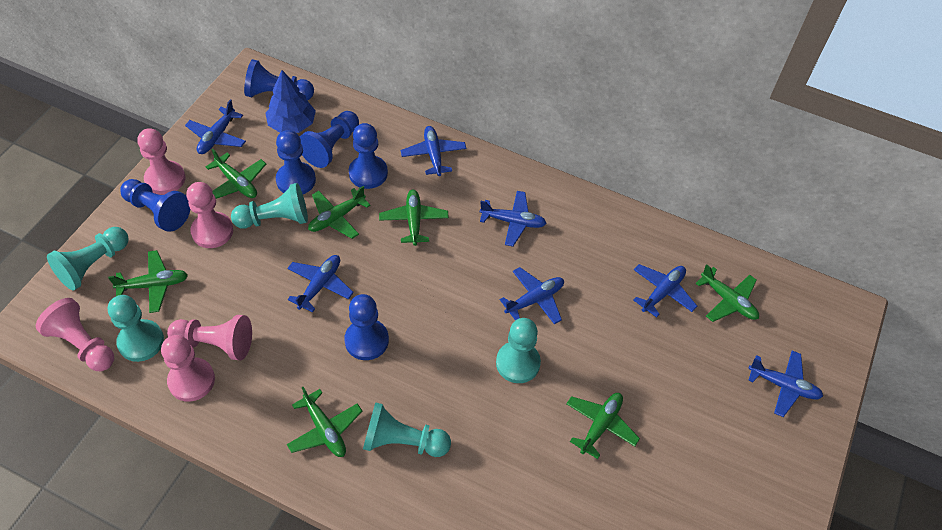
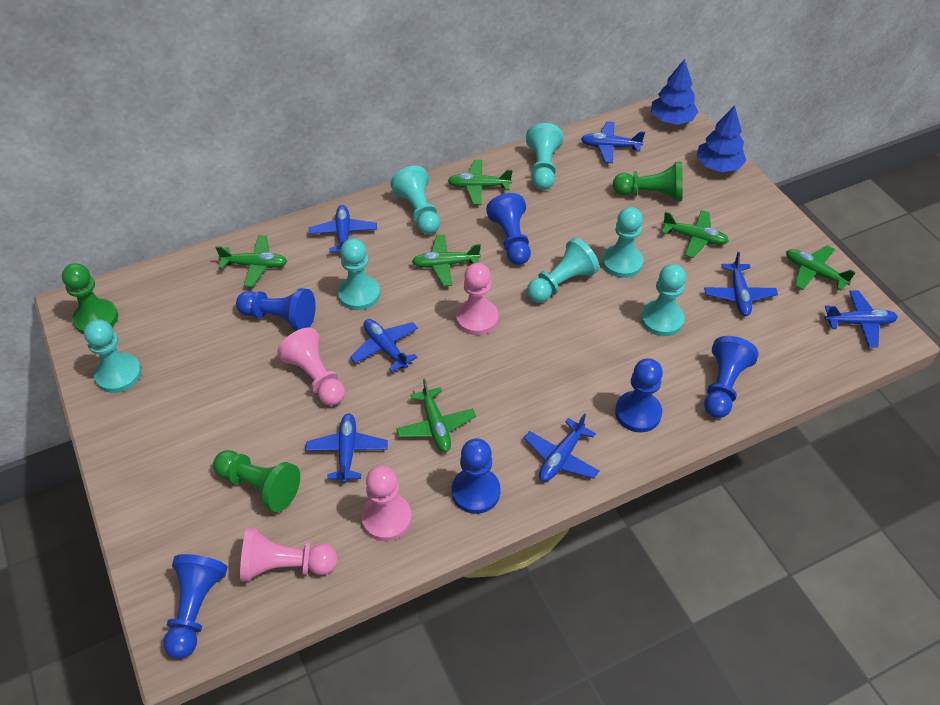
blue tree: 1 -> 2
green pawn: 0 -> 3
green plane: 7 -> 6
pink pawn: 5 -> 4
turquoise pawn: 5 -> 7

